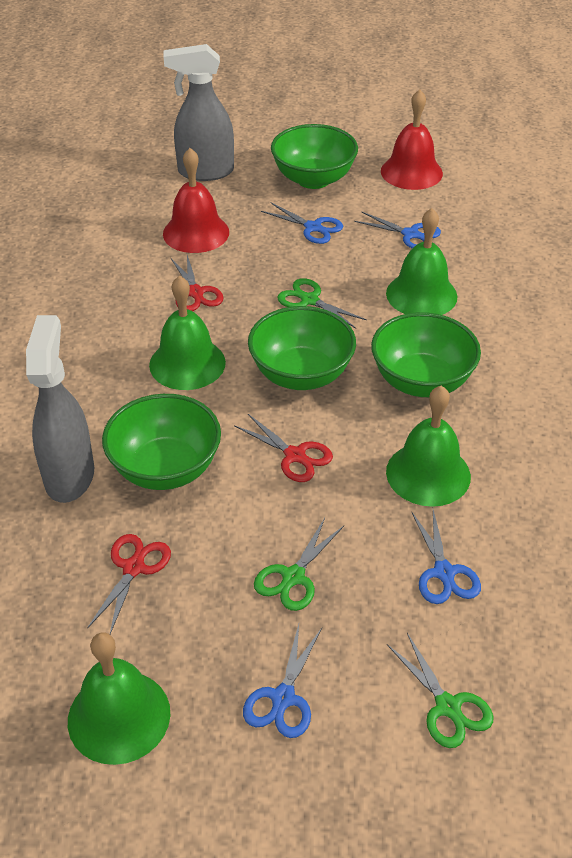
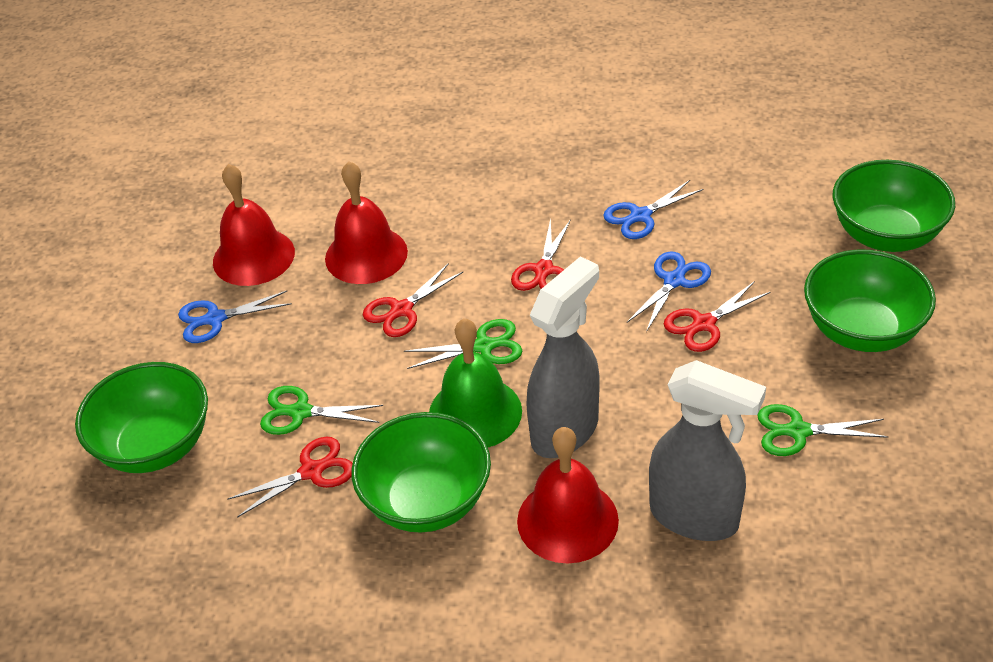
blue scissors: 4 -> 3
green bell: 4 -> 1
red bell: 2 -> 3
red scissors: 3 -> 4

